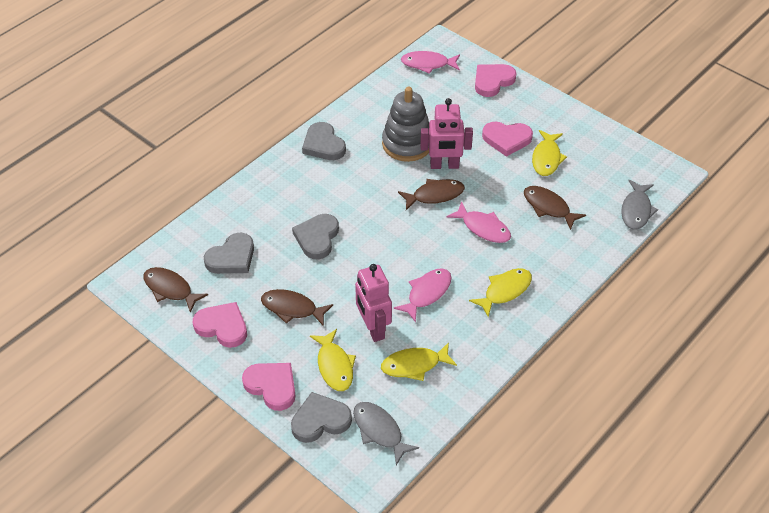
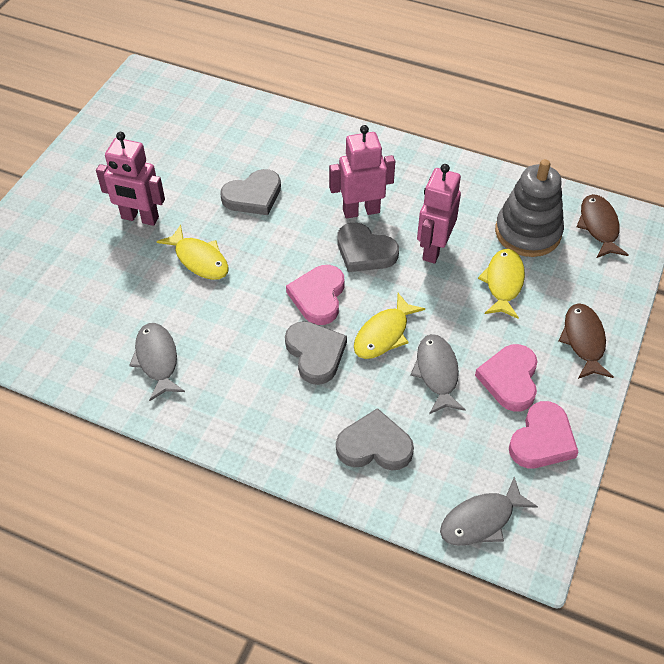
brown fish: 4 -> 2
grey fish: 2 -> 3
pink fish: 3 -> 0
pink heart: 4 -> 3
pink robot: 2 -> 3
yellow fish: 4 -> 3

